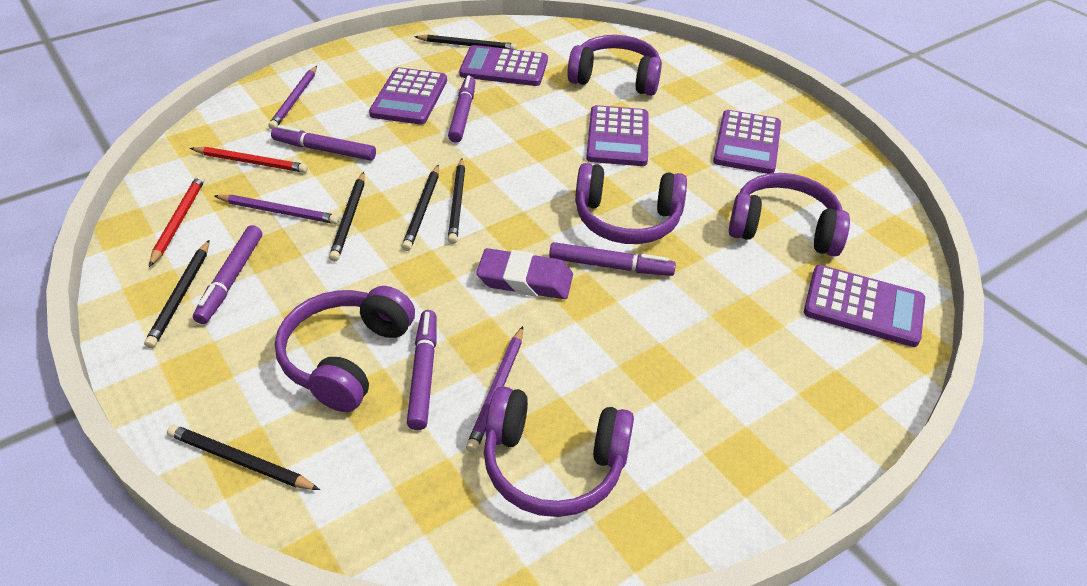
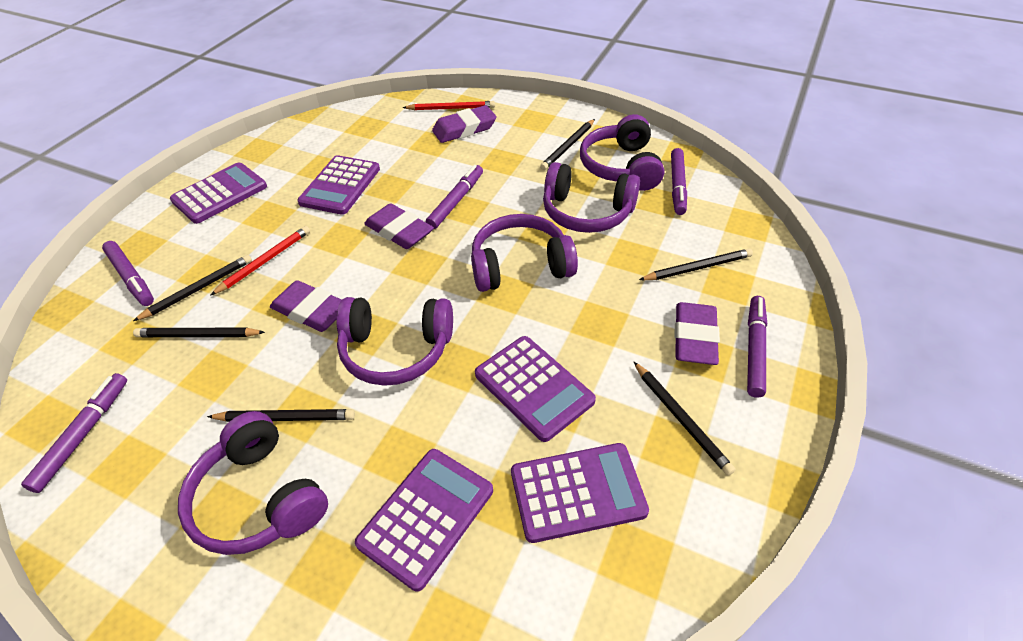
purple eraser: 1 -> 4
purple pencil: 3 -> 0

